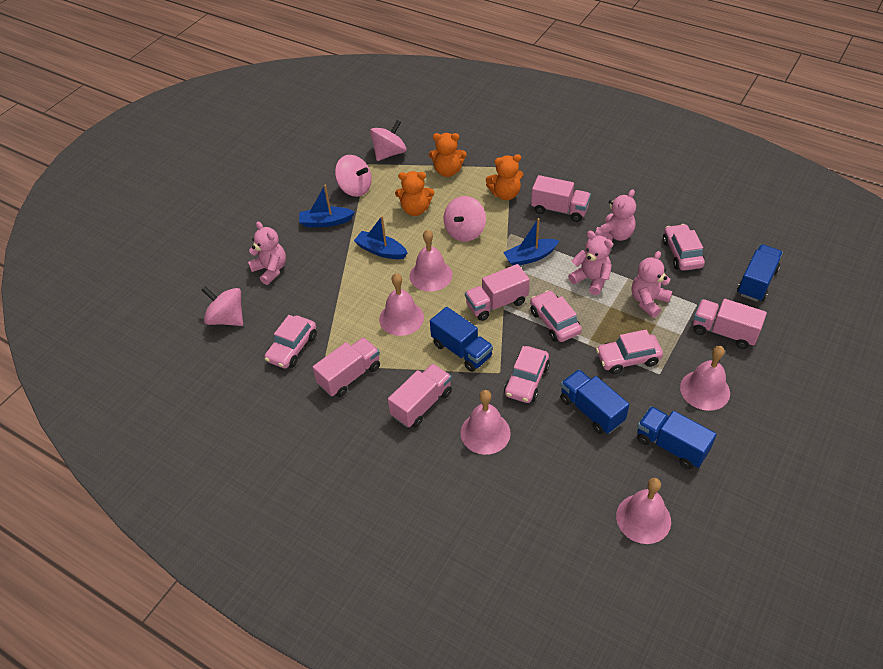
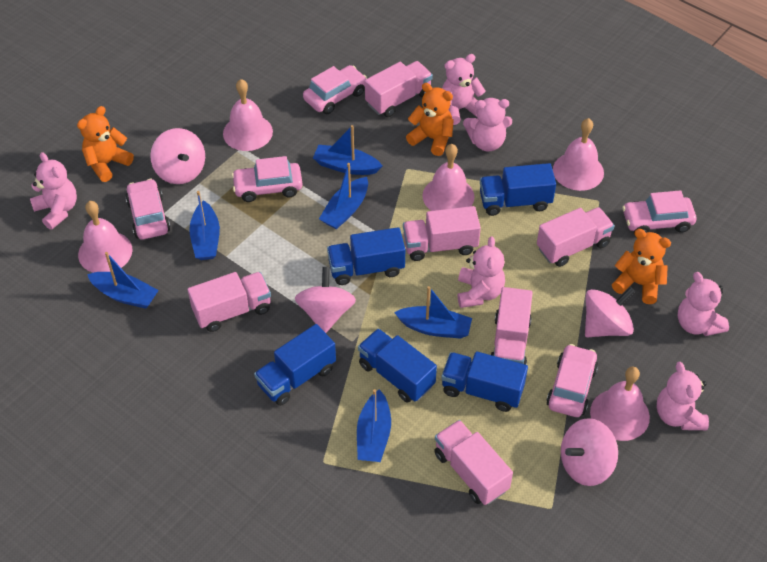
blue boat: 3 -> 6
blue truck: 4 -> 5
pink teddy bear: 4 -> 6
pink truck: 5 -> 6

